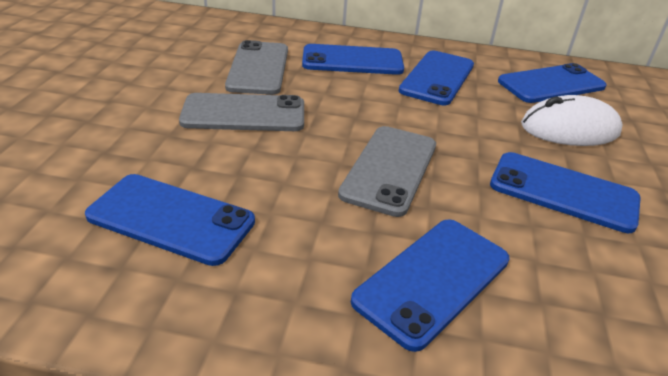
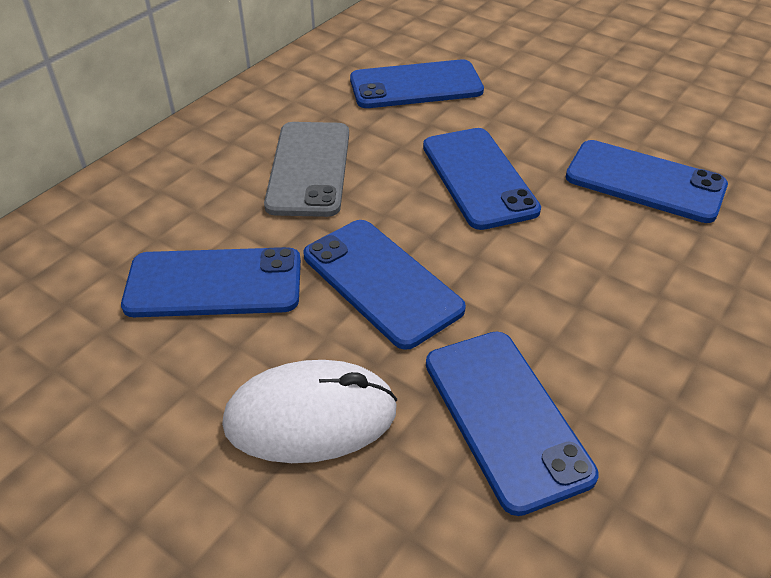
grey phone: 3 -> 1

